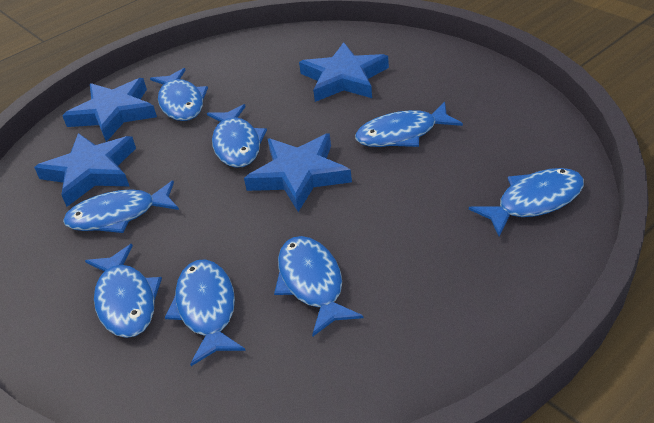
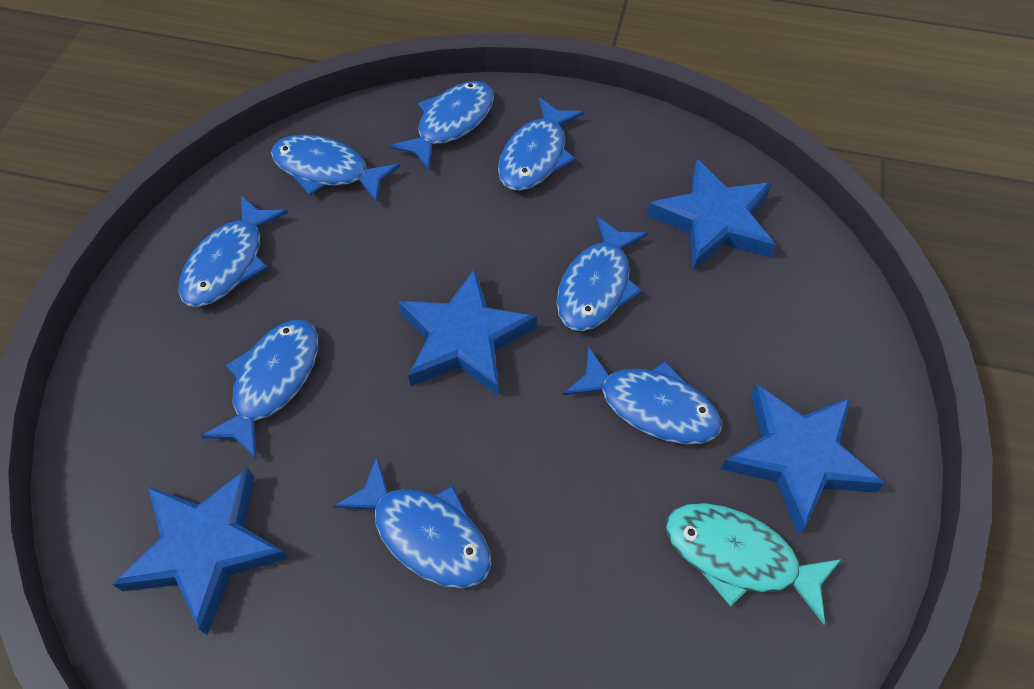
turquoise fish: 0 -> 1

